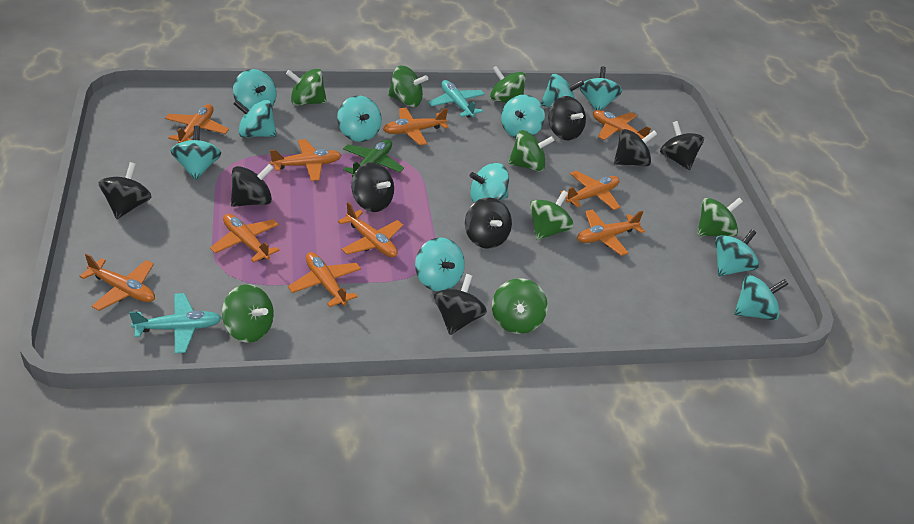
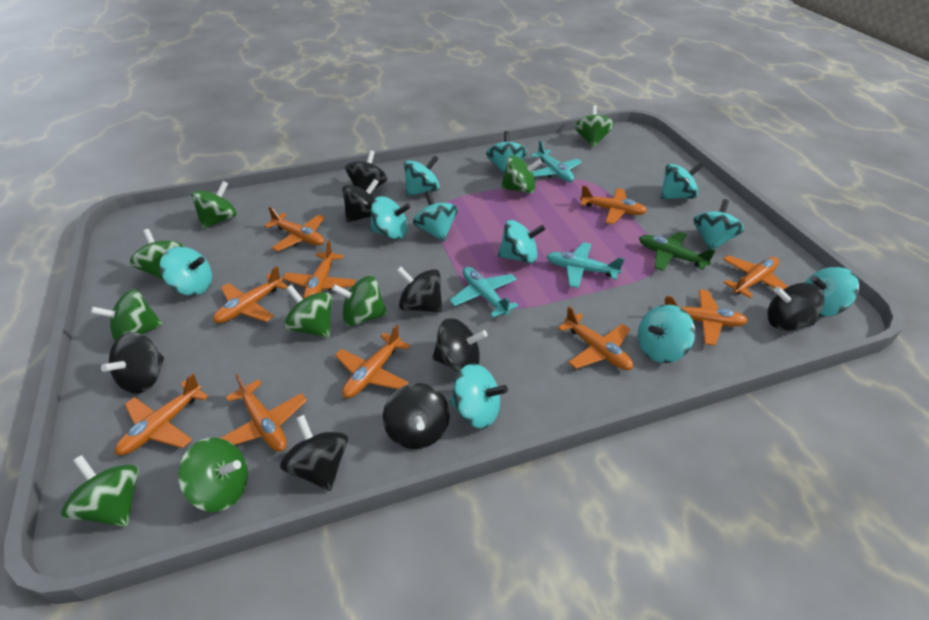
green spinning top: 8 -> 9
turquoise plane: 2 -> 3

